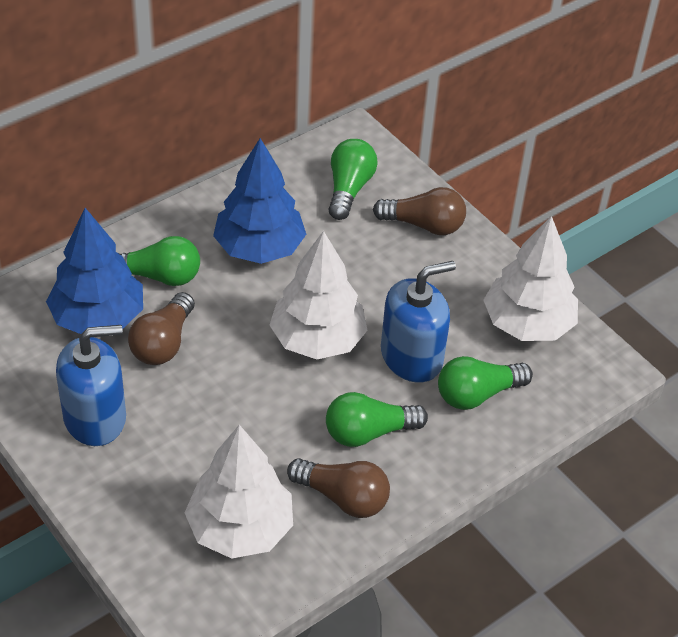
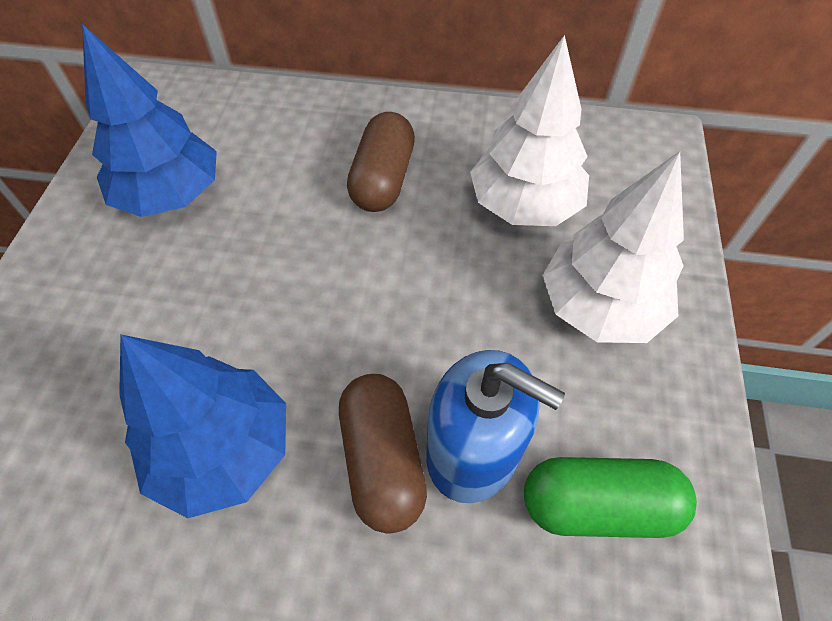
blue soap dispenser: 2 -> 1
brown capsule: 0 -> 2
brown light bulb: 3 -> 0
green capsule: 0 -> 1
green light bulb: 4 -> 0
white tree: 3 -> 2

